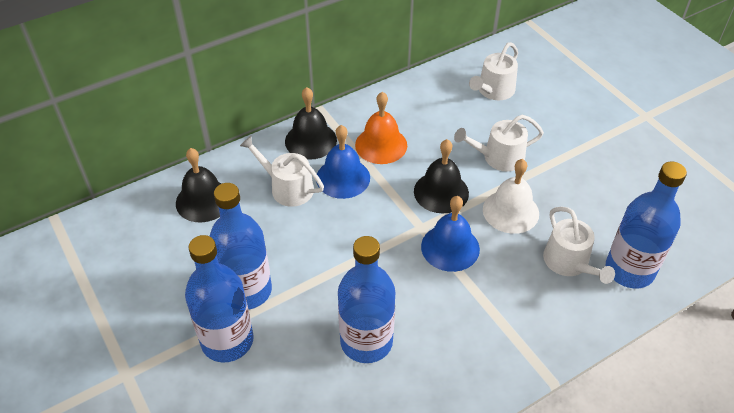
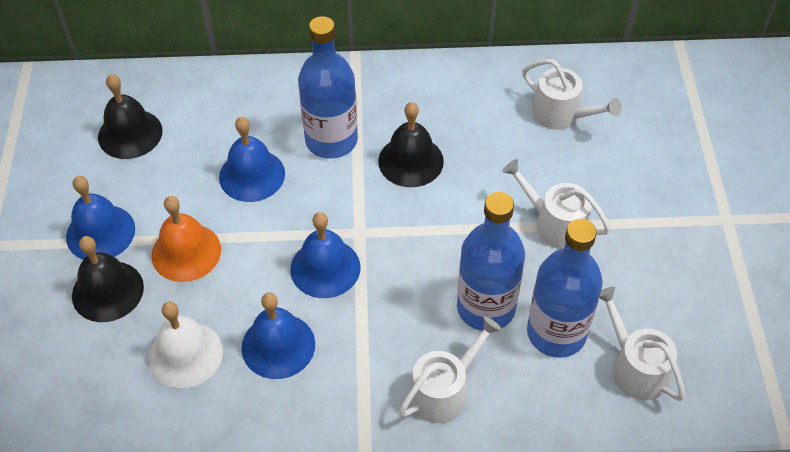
blue bell: 2 -> 4
blue bottle: 4 -> 3

